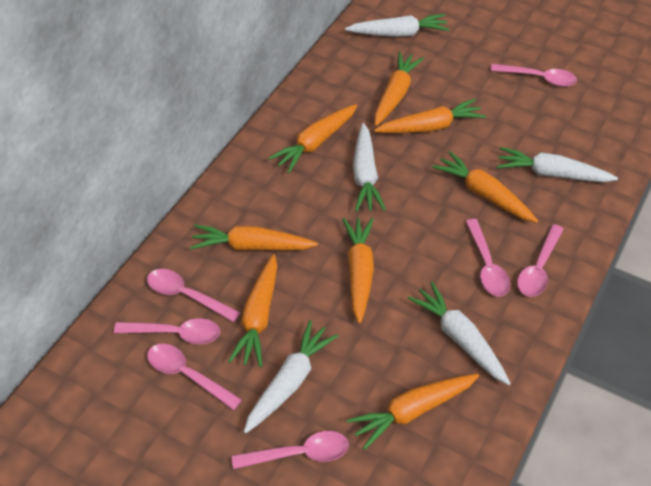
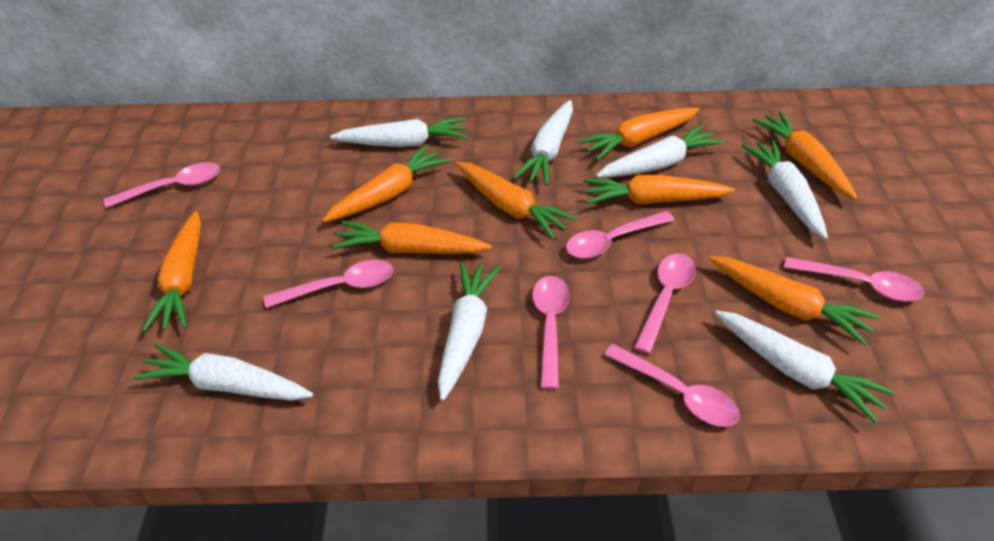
white carrot: 5 -> 7

